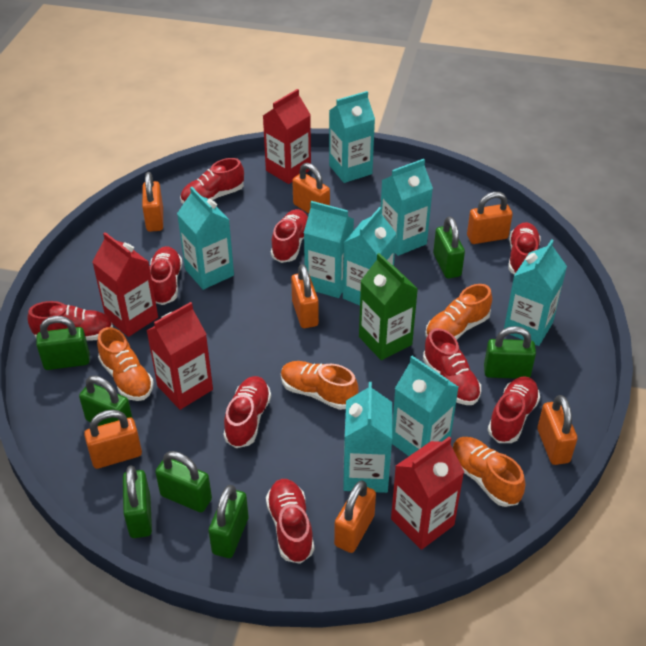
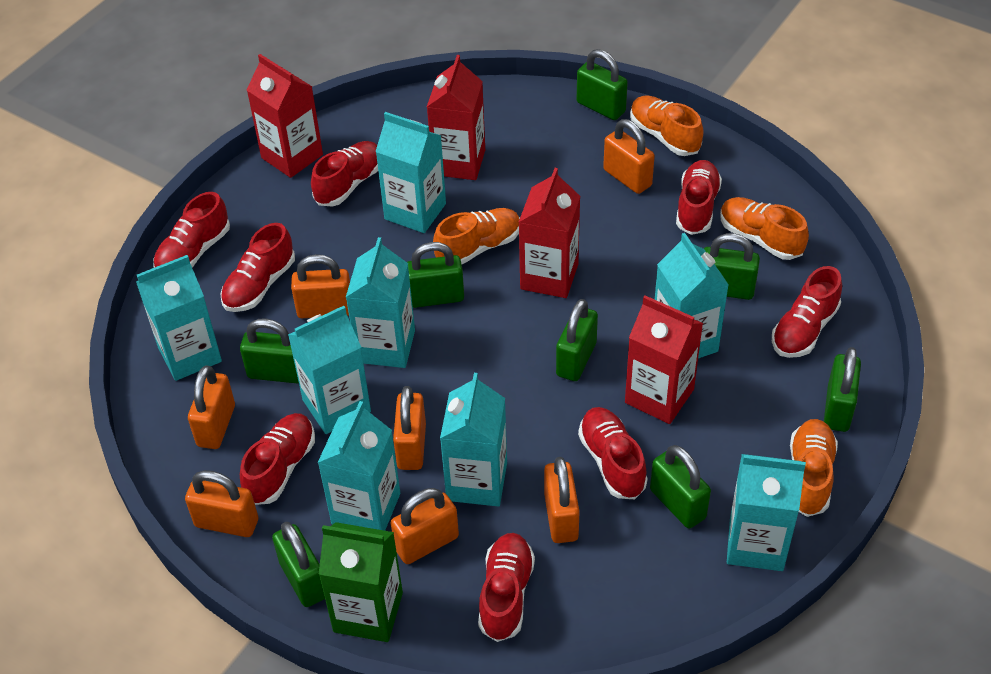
green padlock: 7 -> 8
red shoe: 9 -> 8

